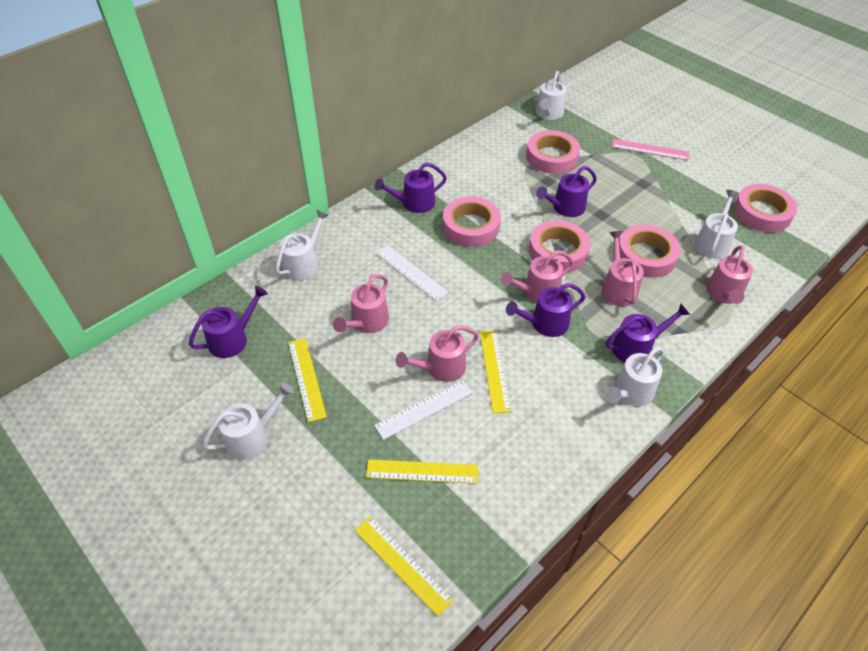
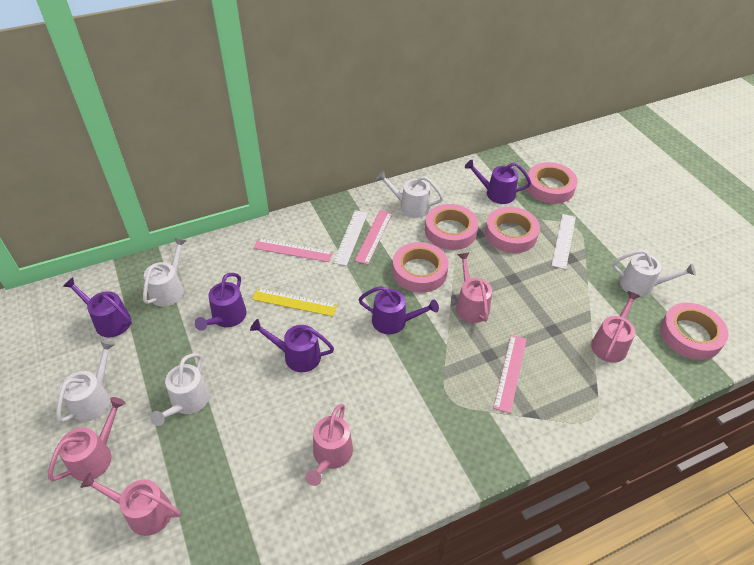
pink ruler: 1 -> 3
yellow ruler: 4 -> 1

